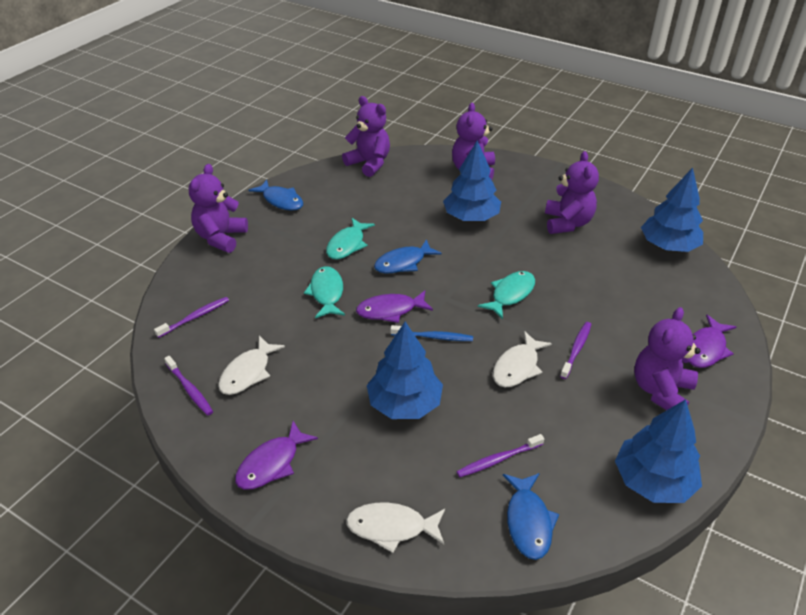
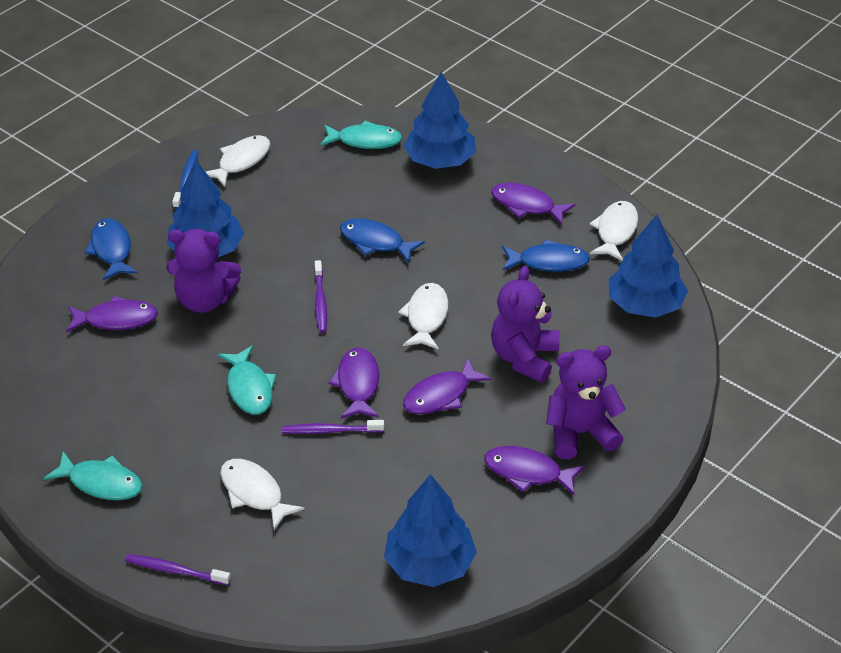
purple fish: 3 -> 5
purple teddy bear: 5 -> 3
purple toothbrush: 4 -> 3
white fish: 3 -> 4

